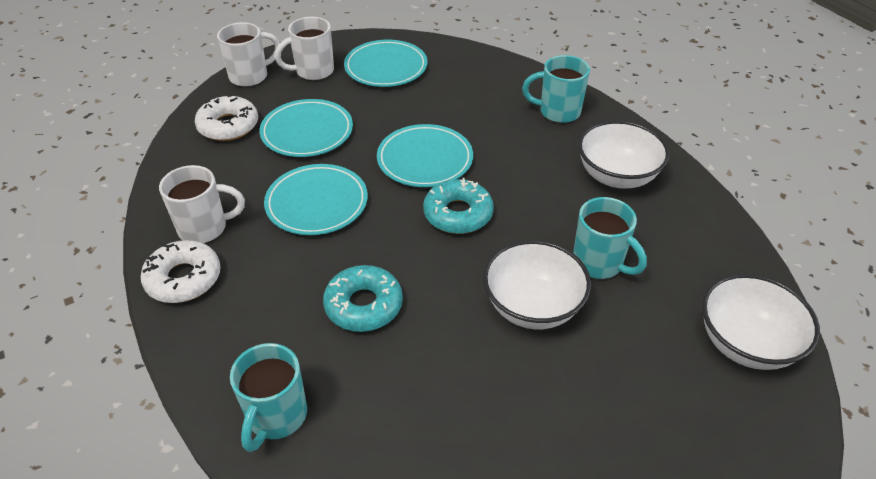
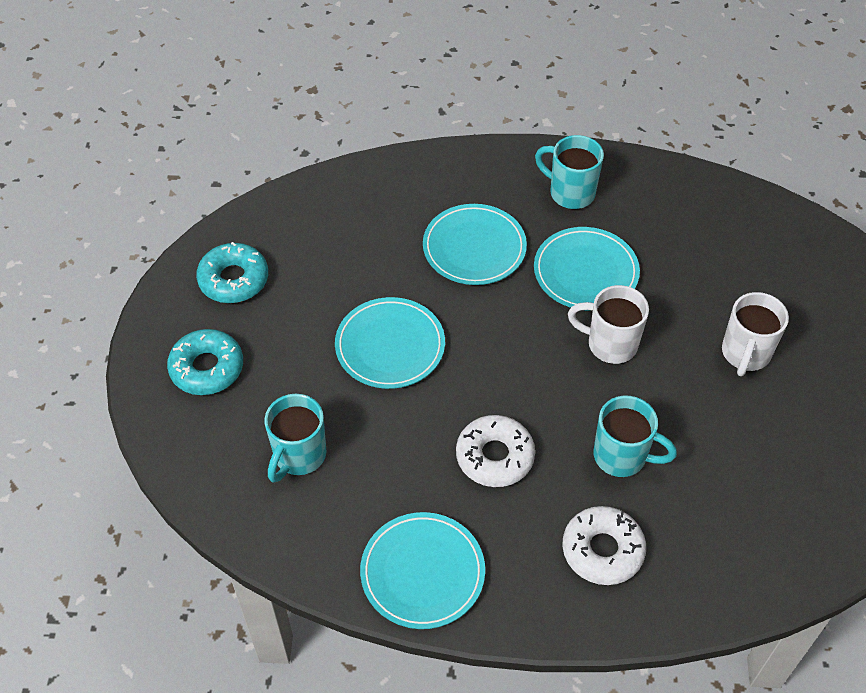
white bowl: 3 -> 0
white mug: 3 -> 2

